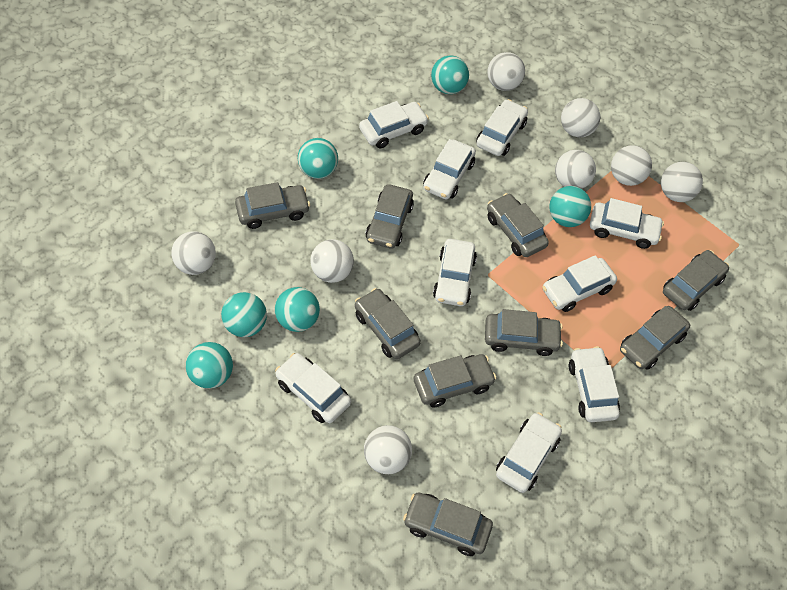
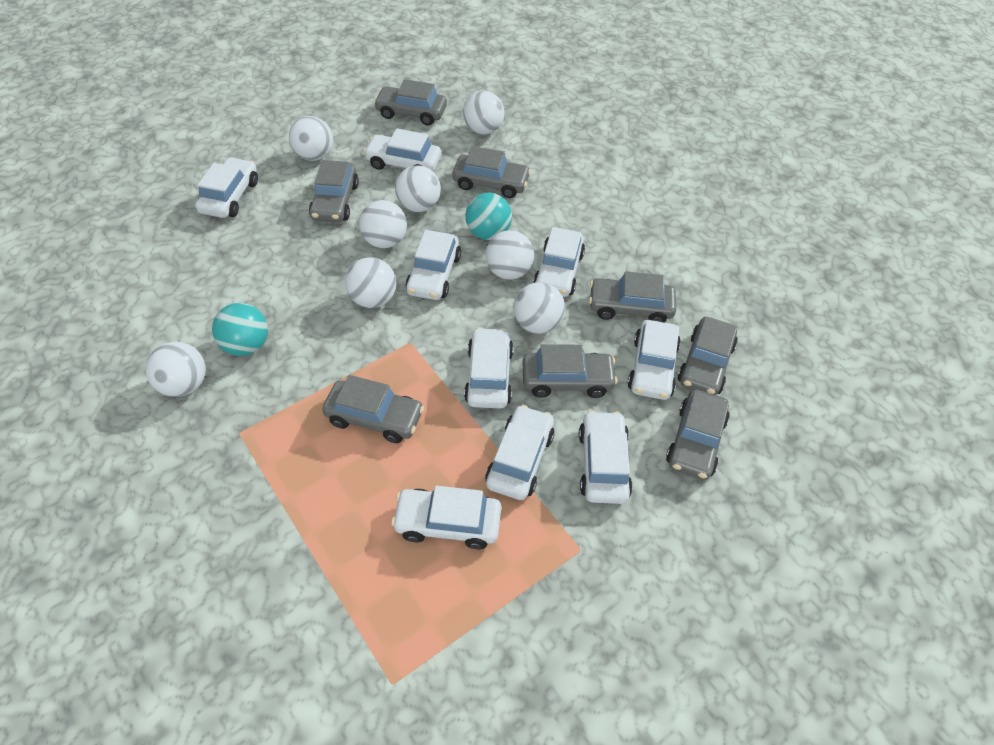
grey car: 9 -> 8
turquoise ball: 6 -> 2

